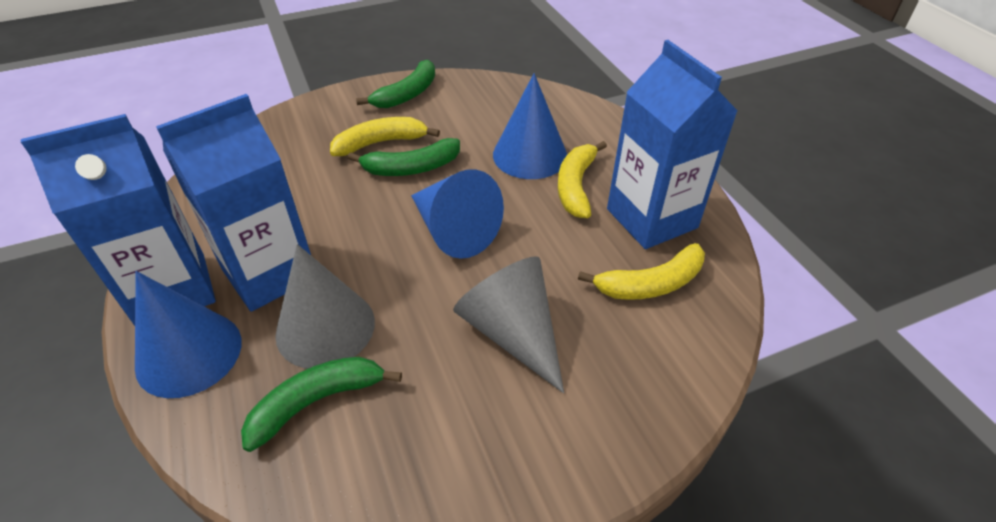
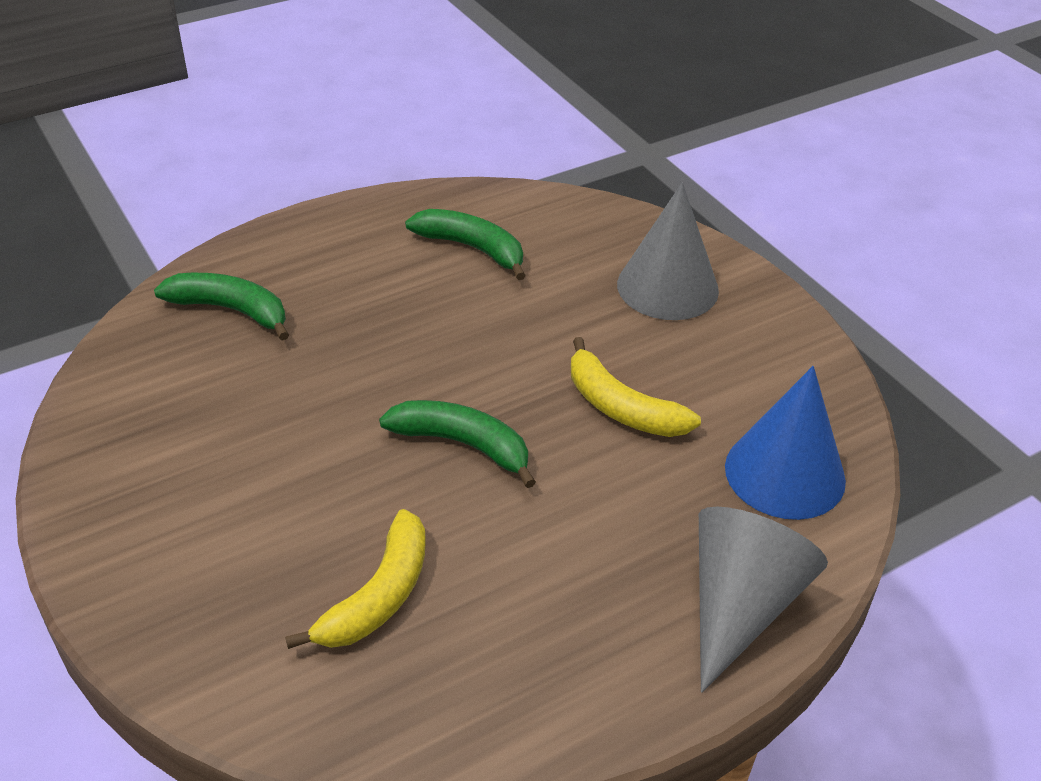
blue carton: 3 -> 0
blue cone: 3 -> 1
yellow banana: 3 -> 2

